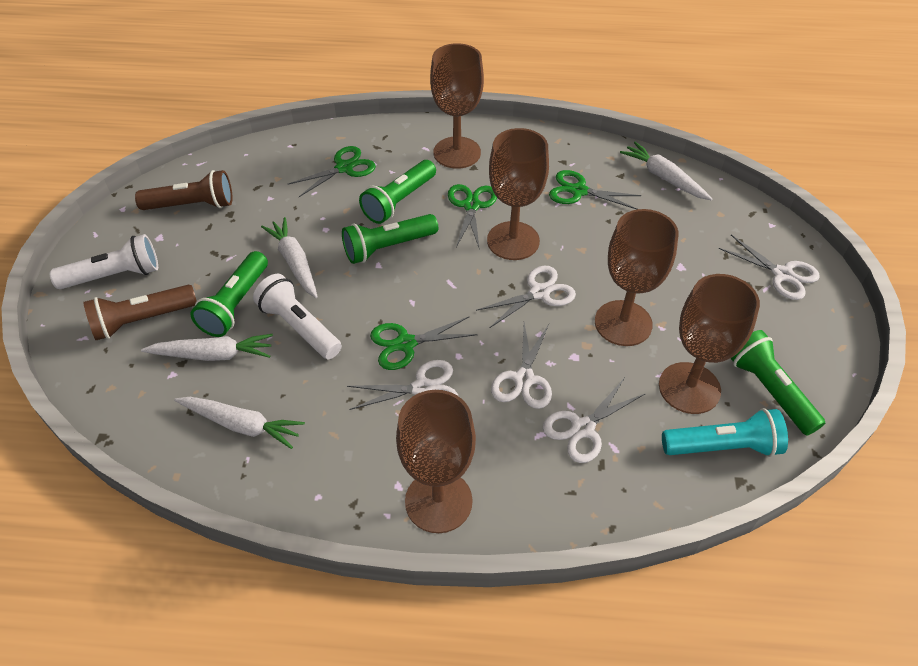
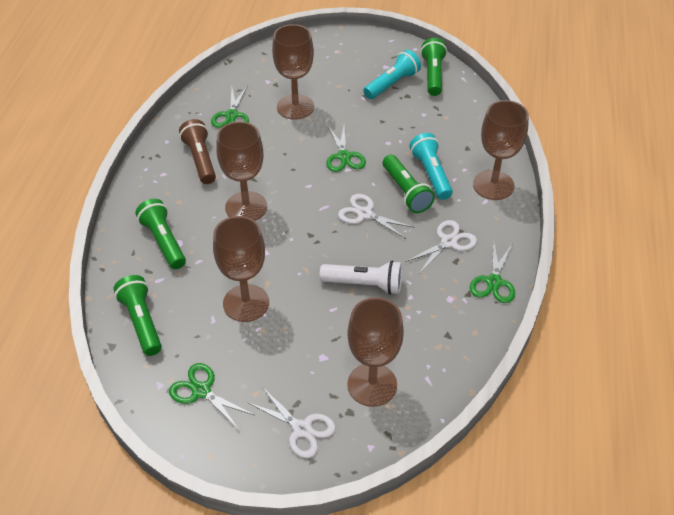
brown flashlight: 2 -> 1
turquoise flashlight: 1 -> 2
white carrot: 4 -> 0
white flashlight: 2 -> 1
white scissors: 5 -> 3

